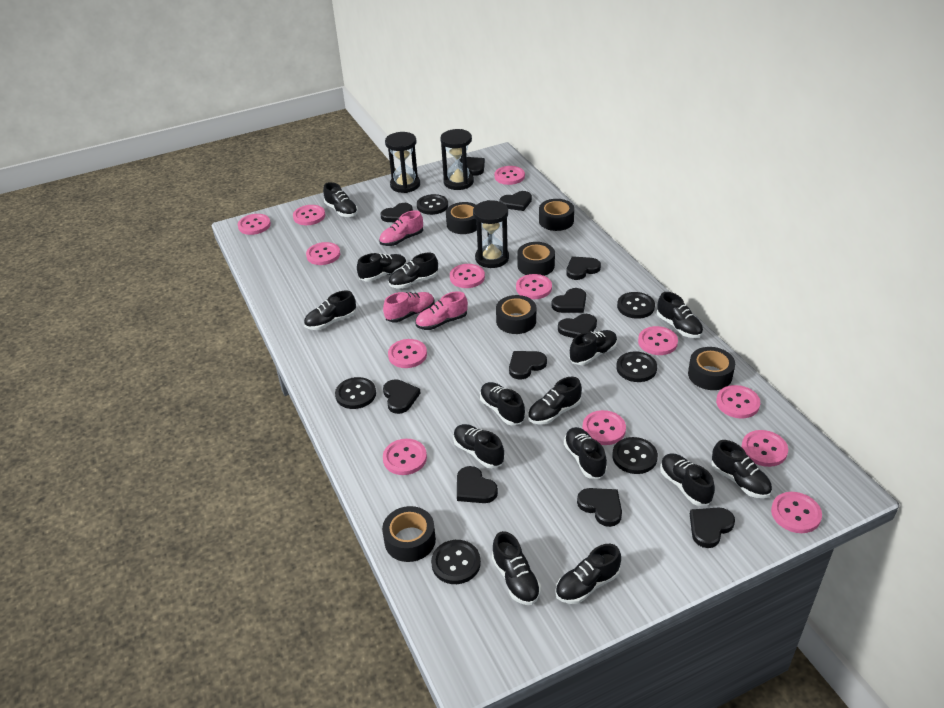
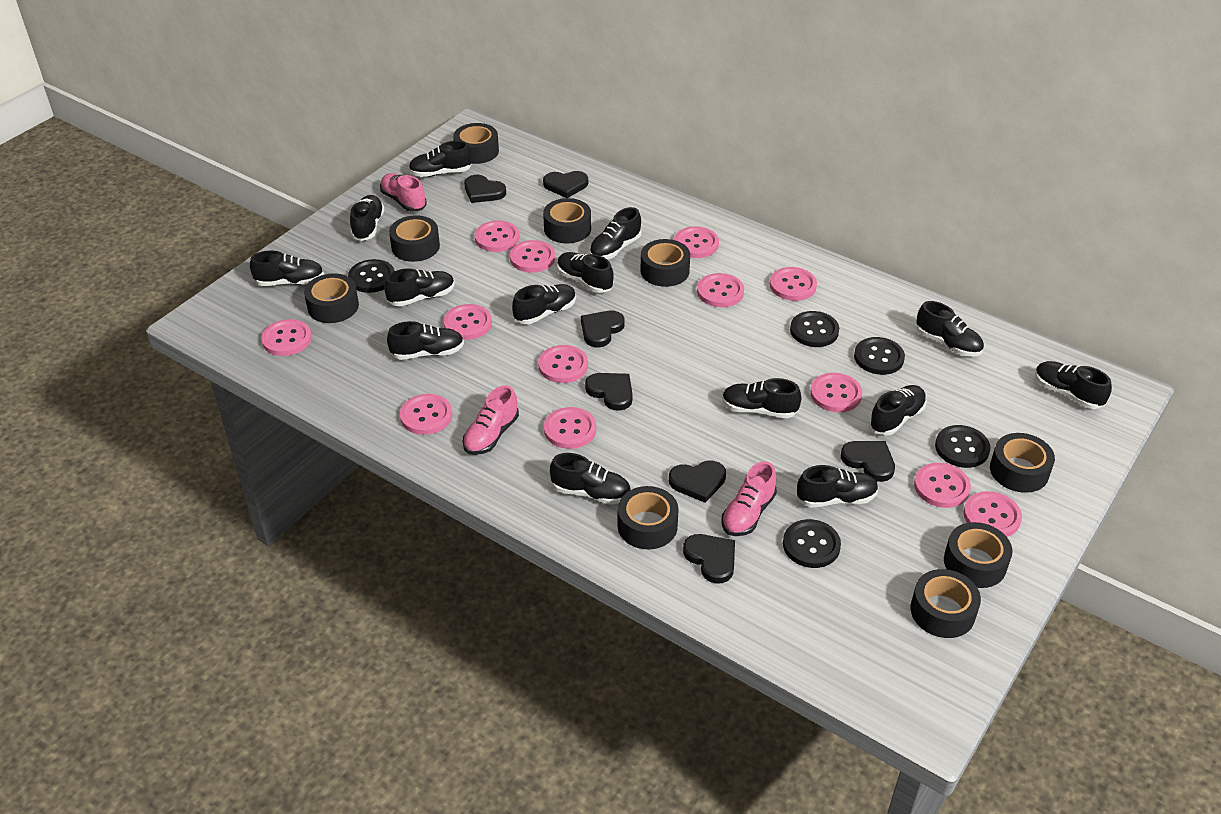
black button: 6 -> 5
black heart: 11 -> 7
black hourglass: 3 -> 0
black tape: 6 -> 9

